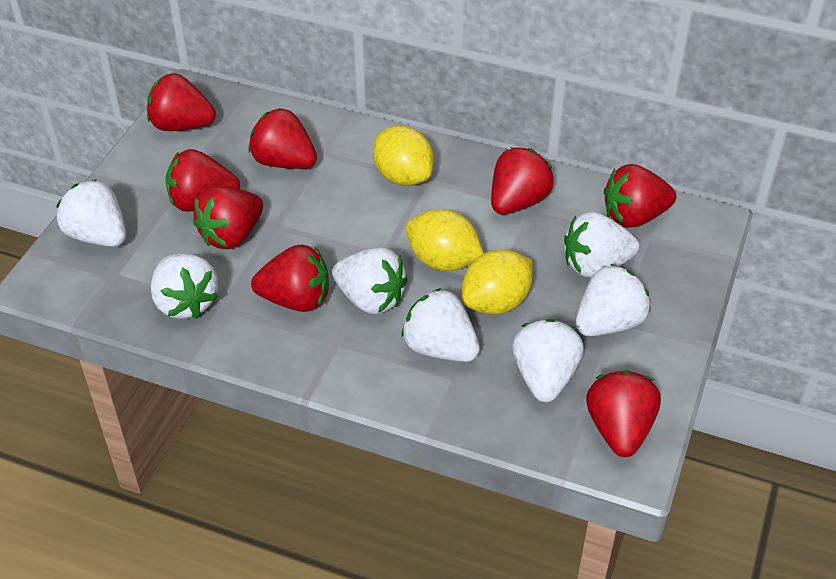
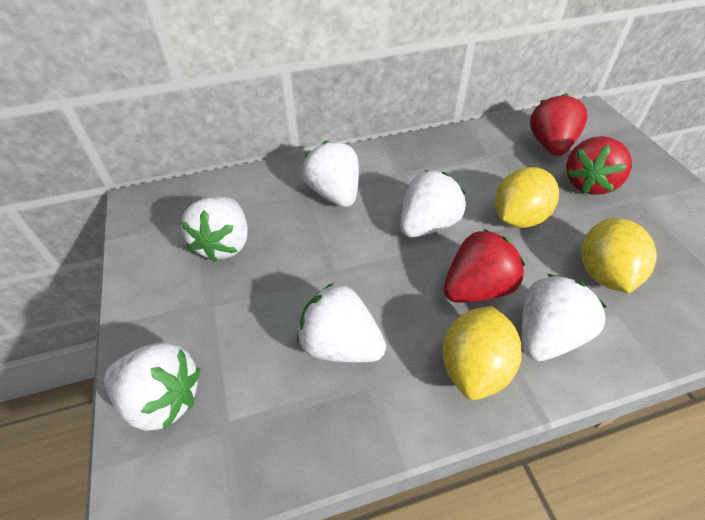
red strawberry: 8 -> 3
white strawberry: 7 -> 6

